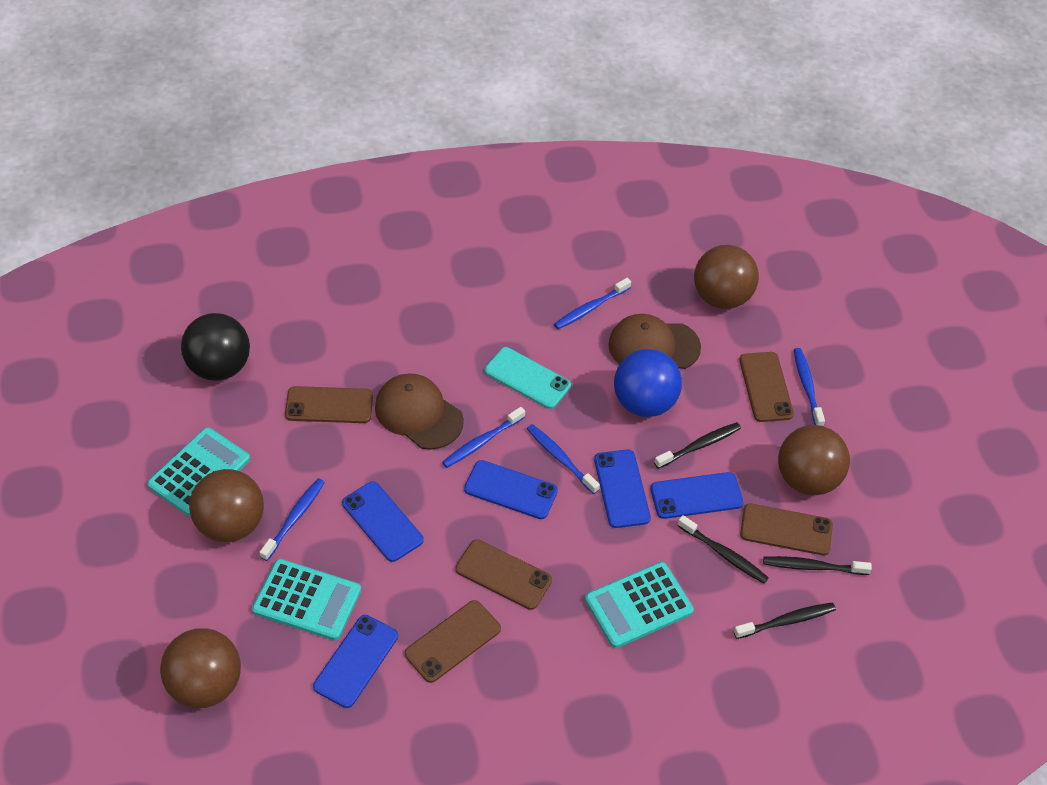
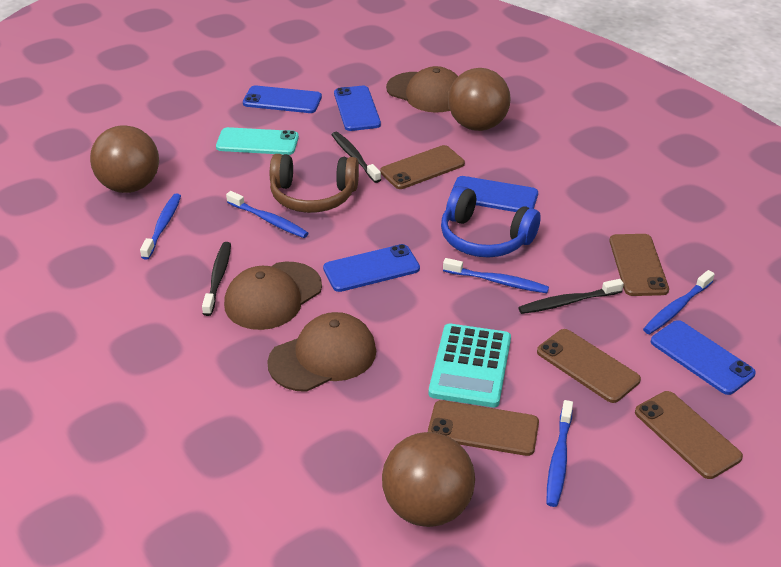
black ball: 1 -> 0
black toothbrush: 4 -> 3
blue ball: 1 -> 0
blue headphones: 0 -> 1
brown ball: 4 -> 3
brown cap: 2 -> 3
brown headphones: 0 -> 1
turquoise calculator: 3 -> 1

